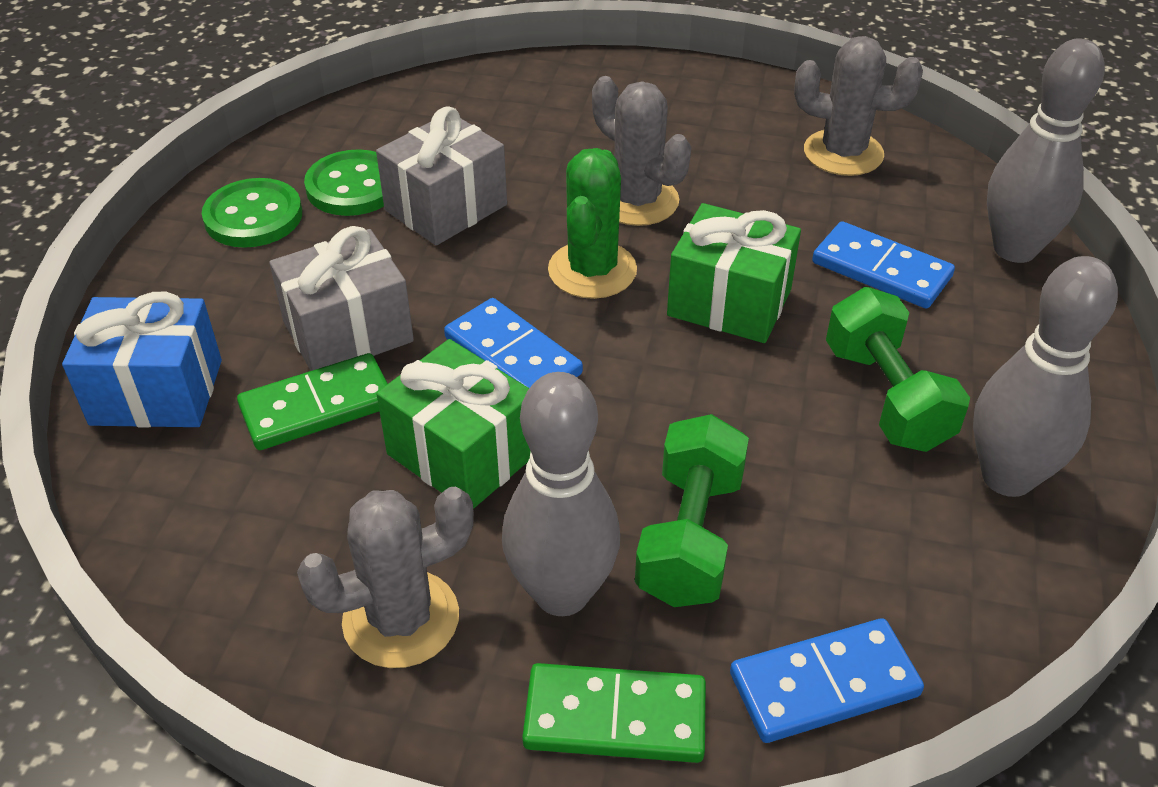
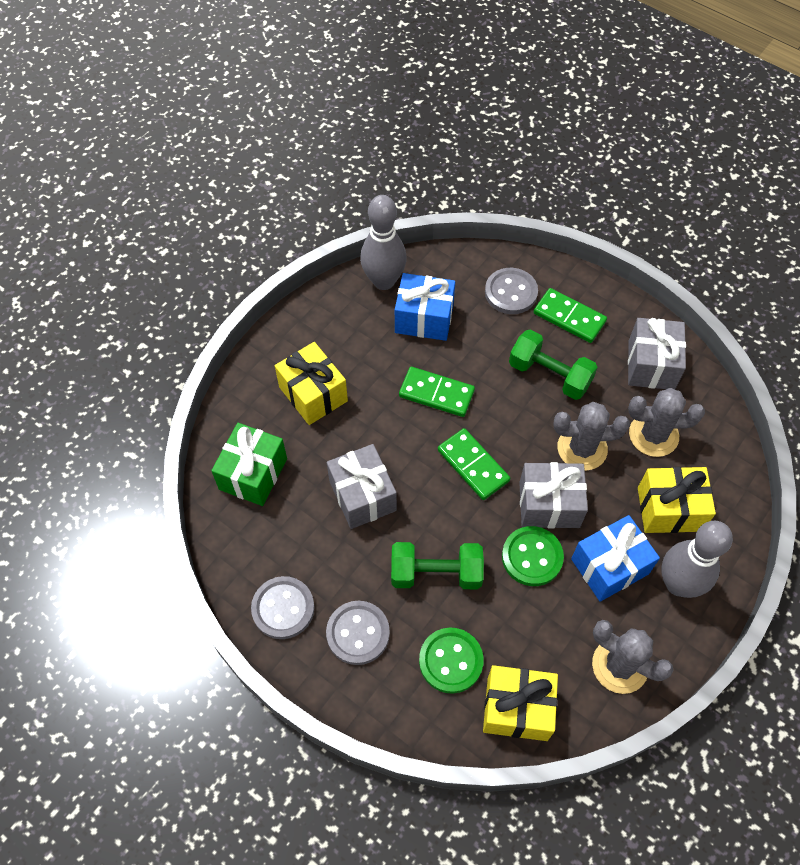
blue domino: 3 -> 0
blue gift: 1 -> 2
green cactus: 1 -> 0
green domino: 2 -> 3
green gift: 2 -> 1
grey bowling pin: 3 -> 2
grey button: 0 -> 3
grey gift: 2 -> 3
yellow gift: 0 -> 3

